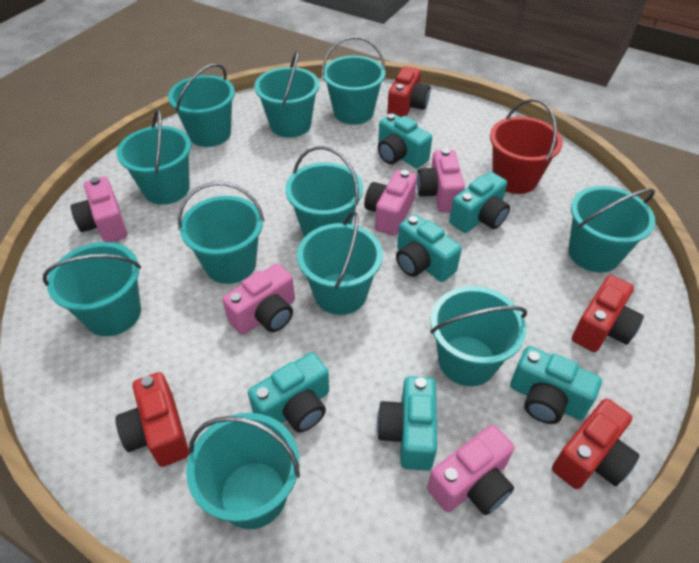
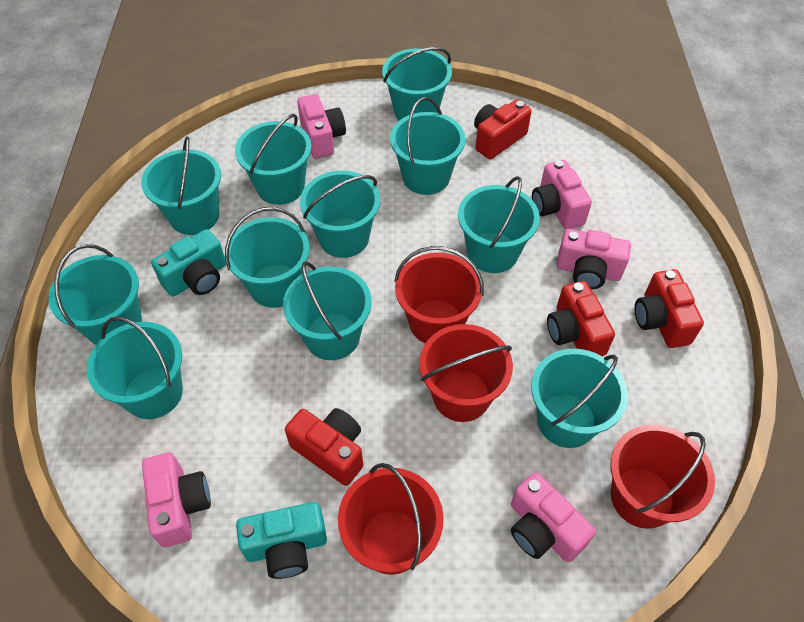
red bucket: 1 -> 4
turquoise camera: 6 -> 2

